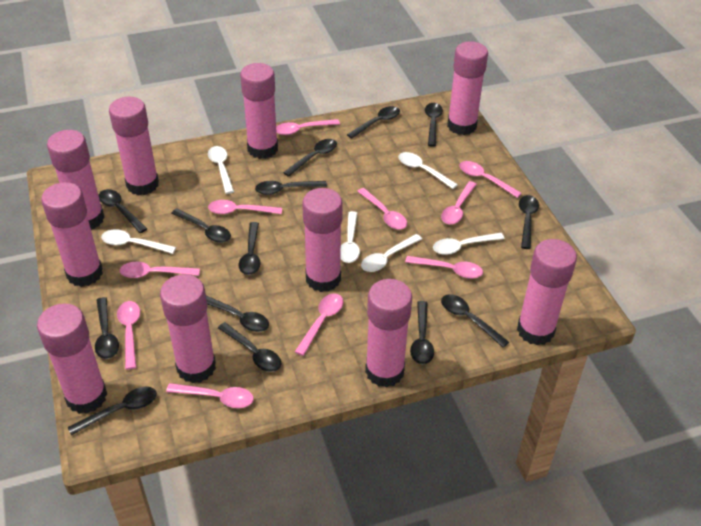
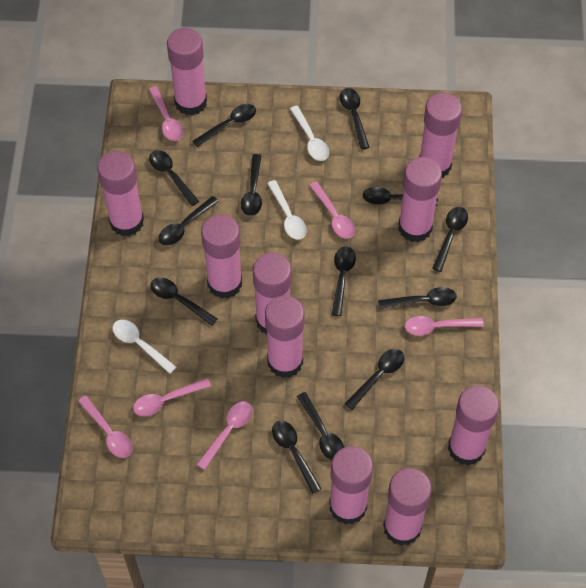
black spoon: 14 -> 13
pink spoon: 10 -> 6
white spoon: 6 -> 3

